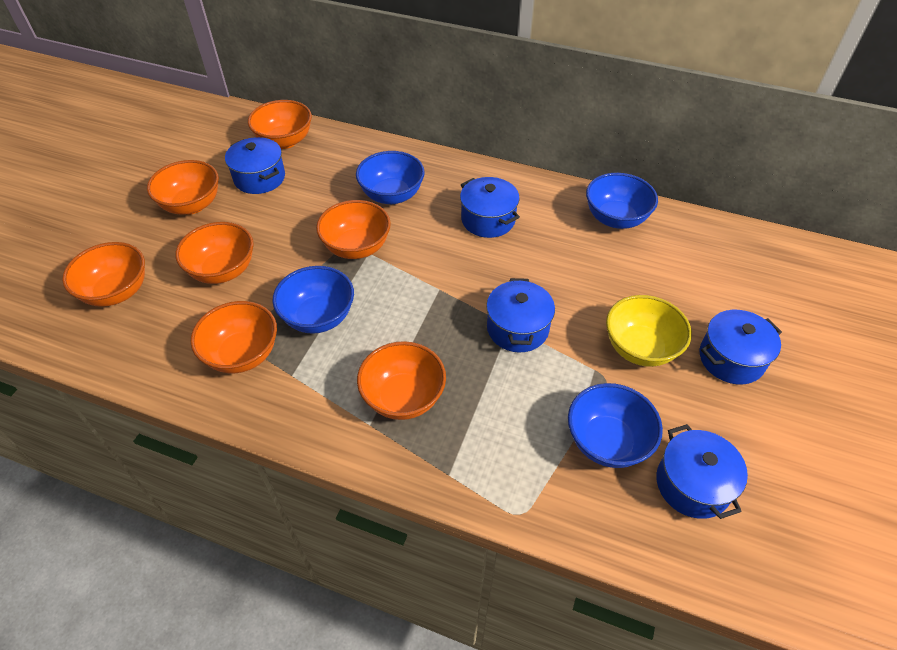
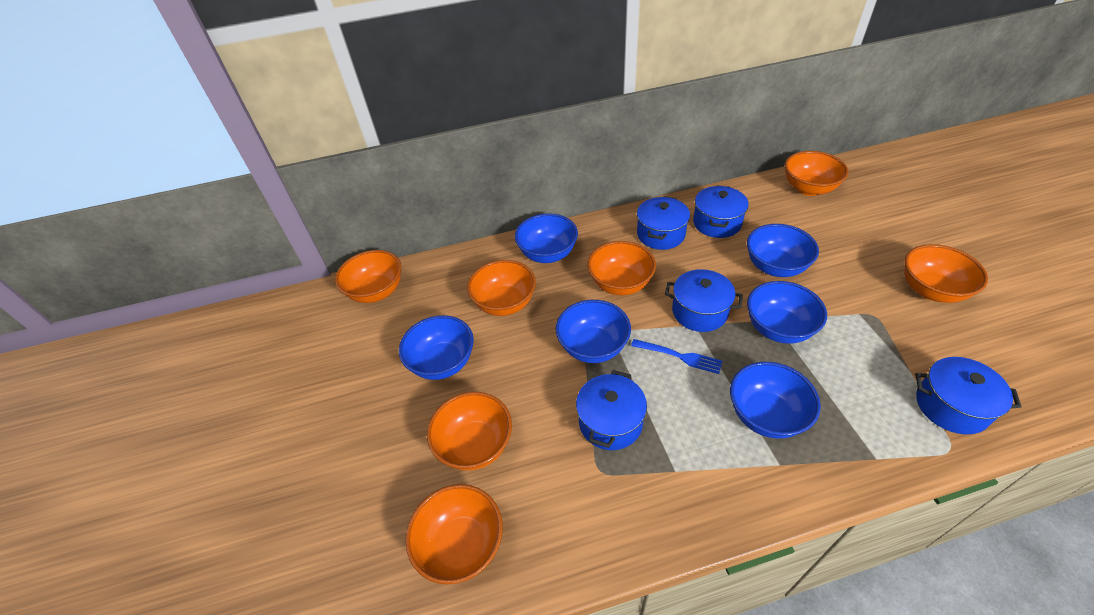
blue bowl: 4 -> 6
blue fork: 0 -> 1
yellow bowl: 1 -> 0

